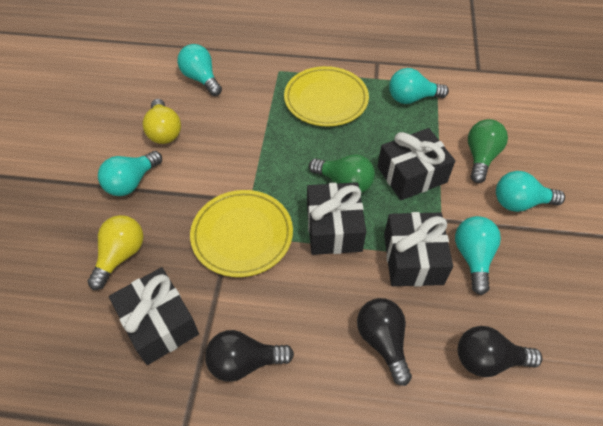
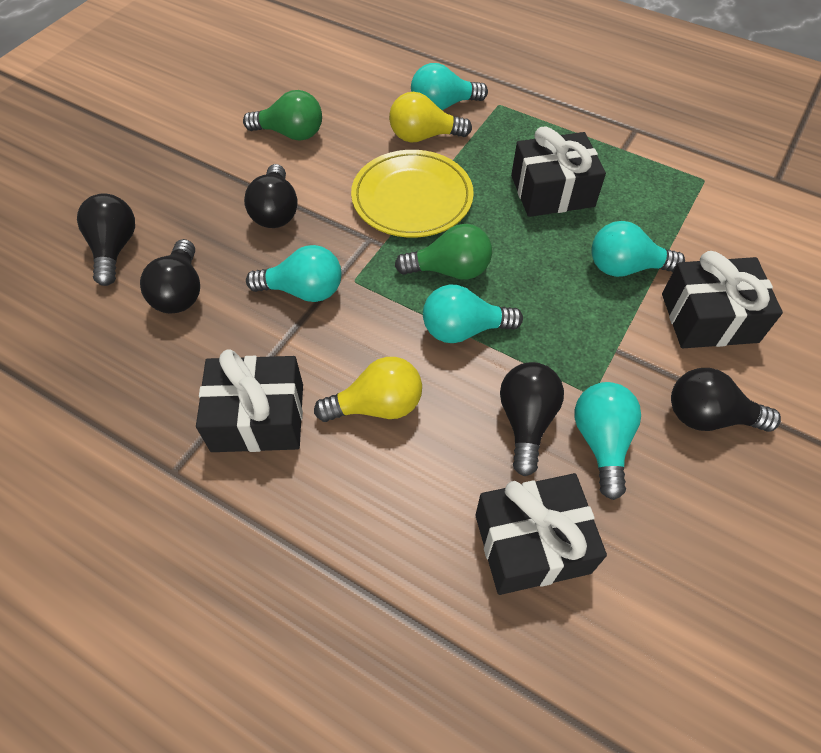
black light bulb: 3 -> 5
yellow plate: 2 -> 1

